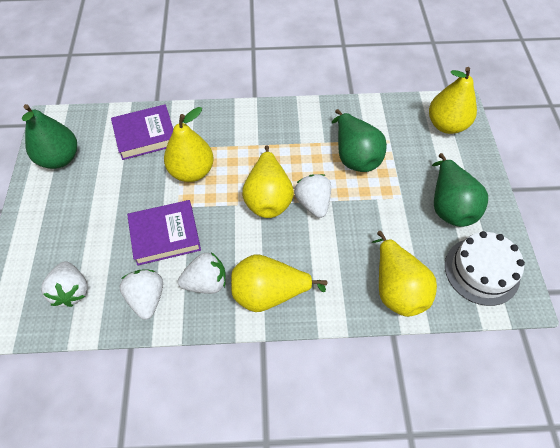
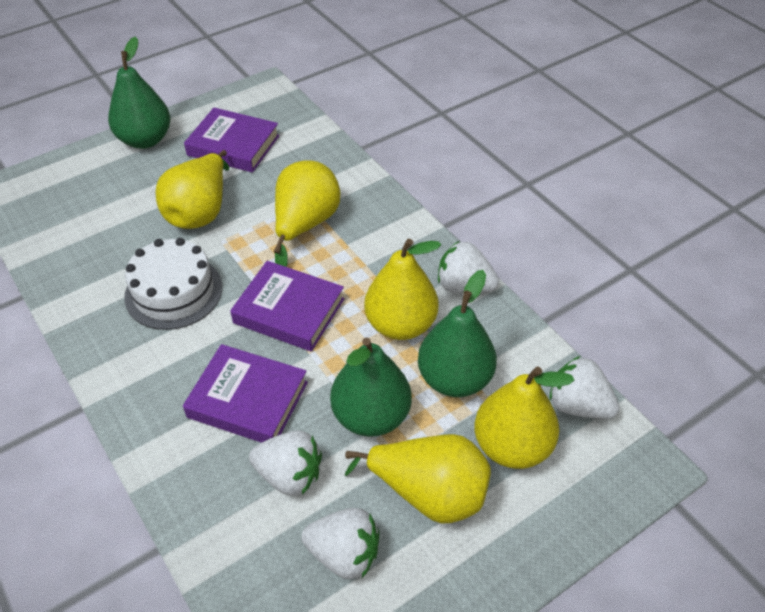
purple book: 2 -> 3

